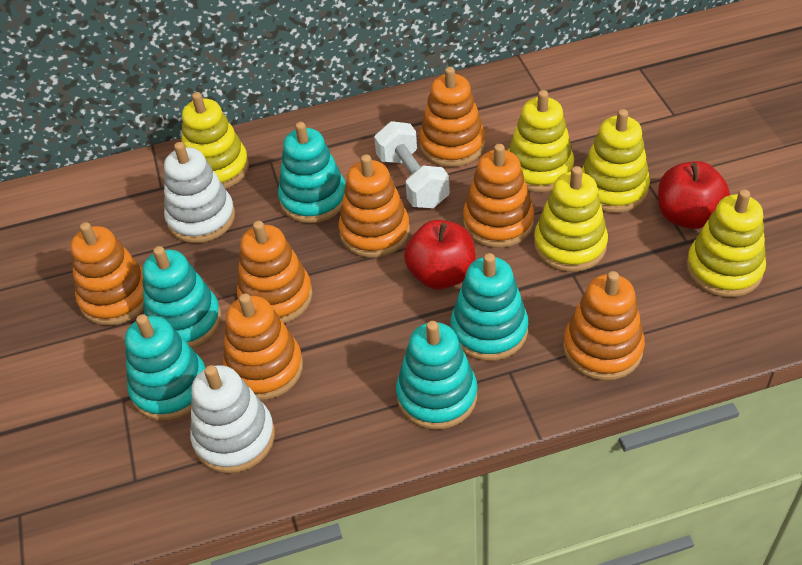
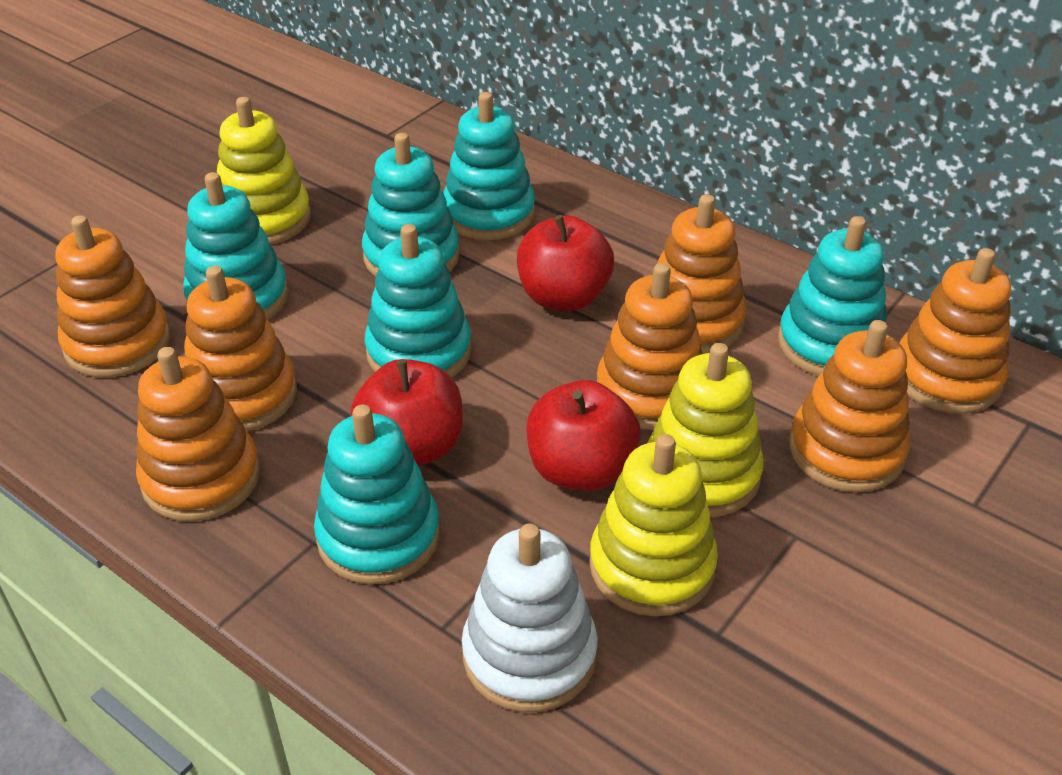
red apple: 2 -> 3
turquoise stacking toy: 5 -> 6
white dumbbell: 1 -> 0
white stacking toy: 2 -> 1
yellow stacking toy: 5 -> 3

